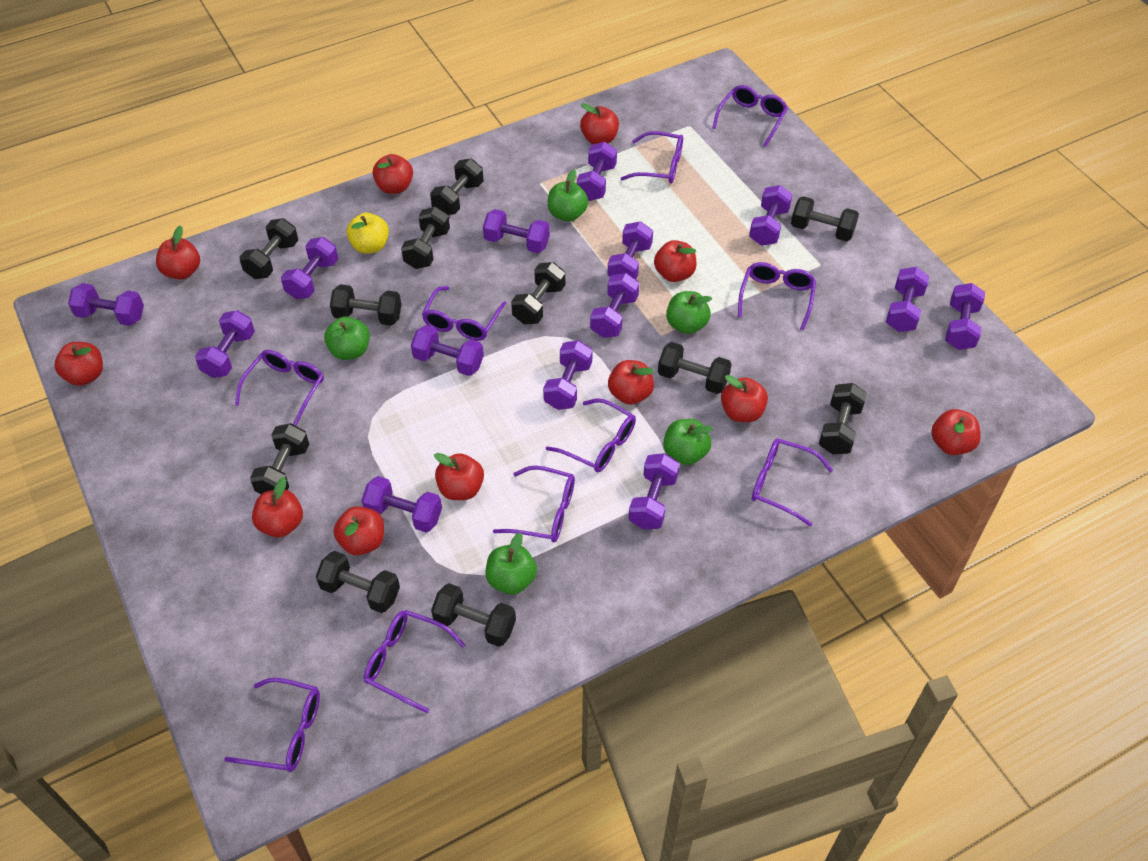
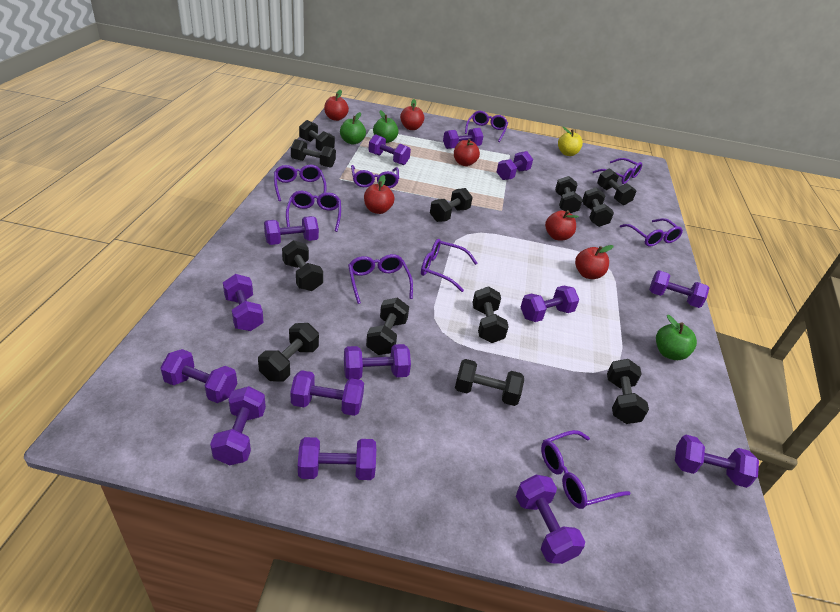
black dumbbell: 11 -> 12
green apple: 5 -> 3
purple glasses: 10 -> 9
red apple: 11 -> 6

